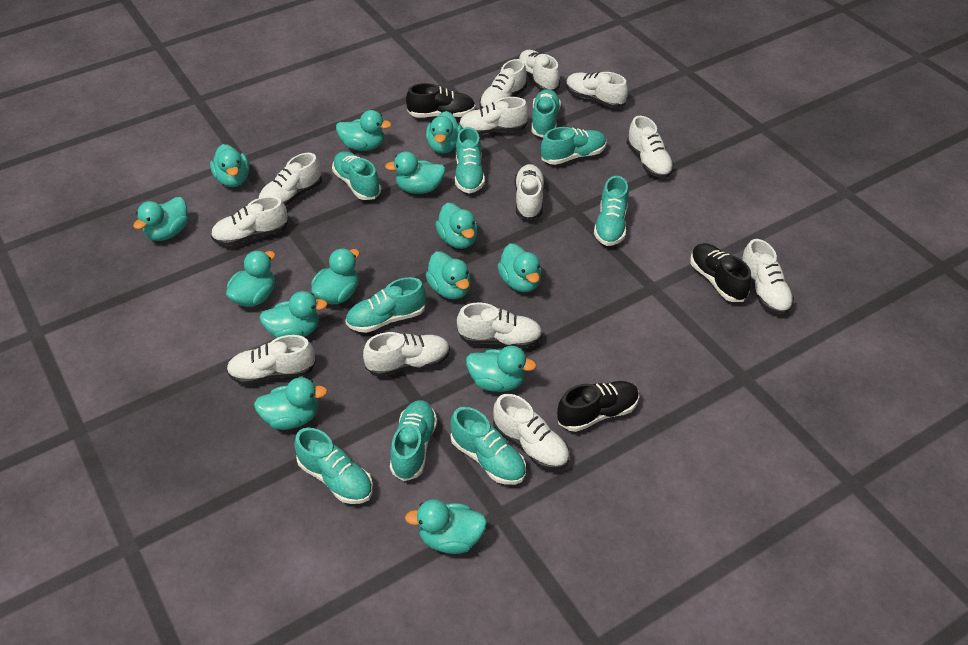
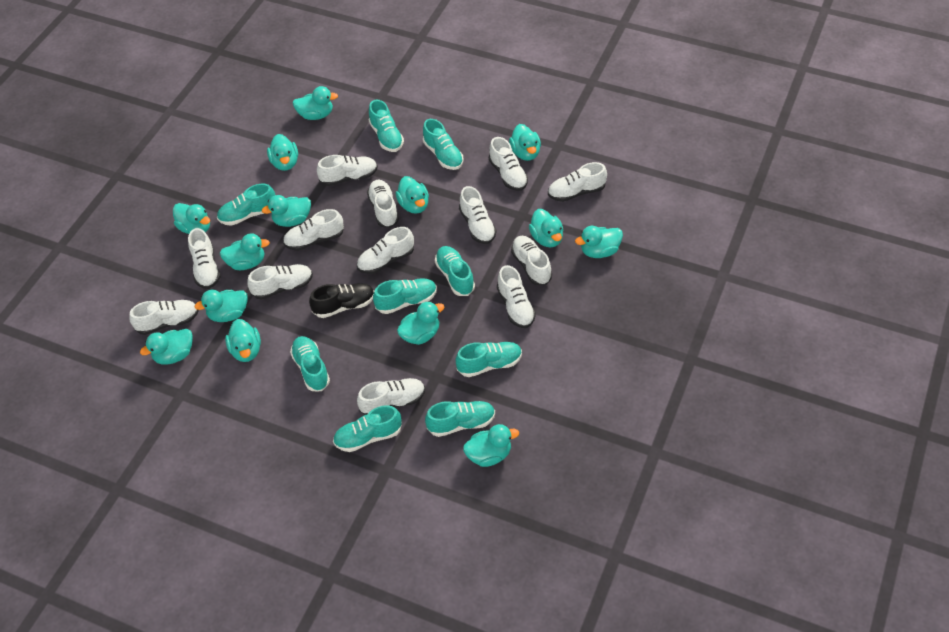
black shoe: 3 -> 1

